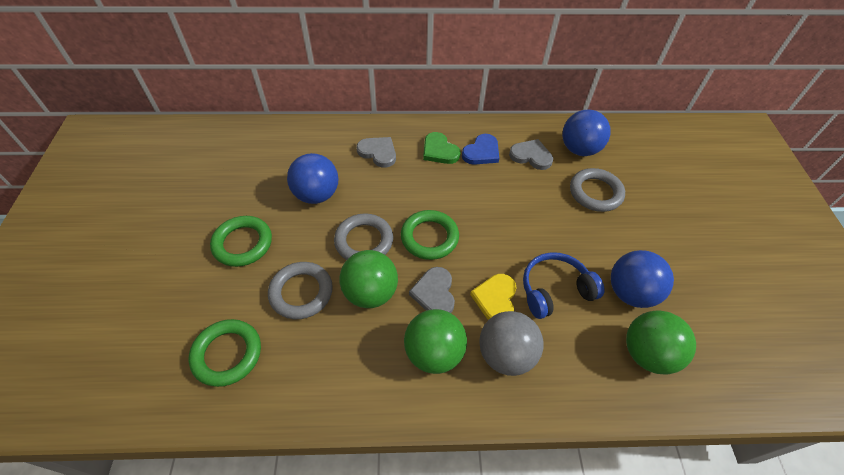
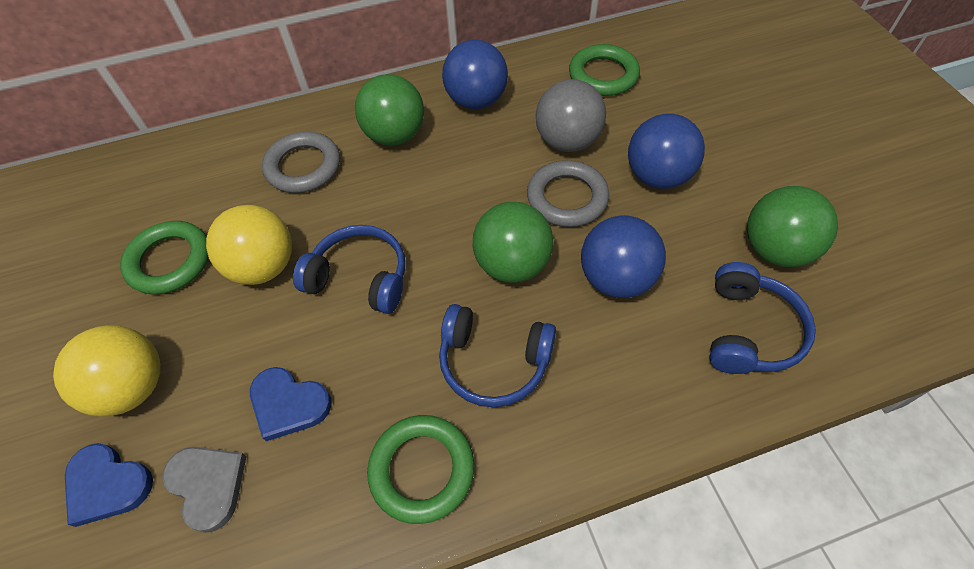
blue headphones: 1 -> 3
blue heart: 1 -> 2
green heart: 1 -> 0
grey heart: 3 -> 1
grey ring: 3 -> 2
yellow ball: 0 -> 2
yellow heart: 1 -> 0

